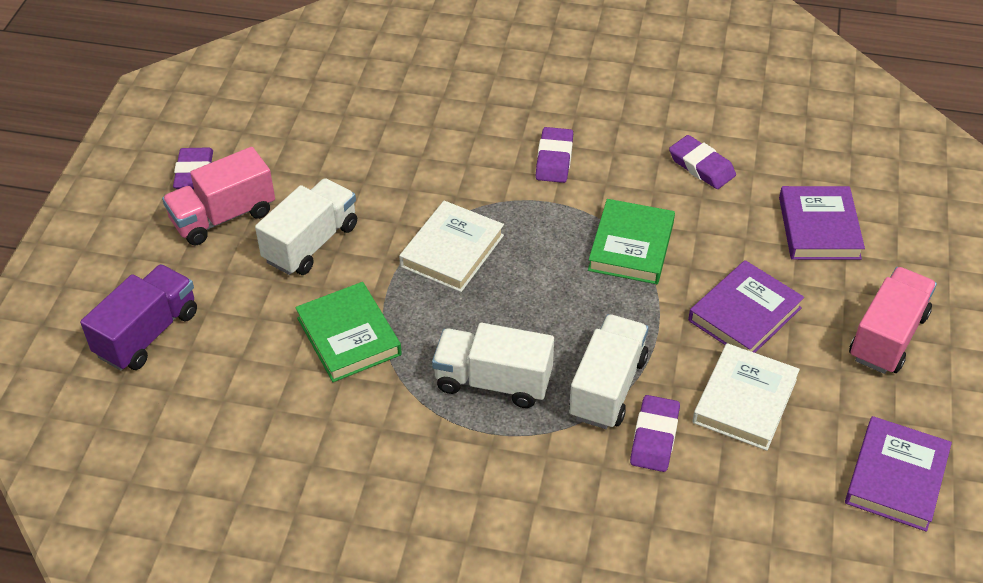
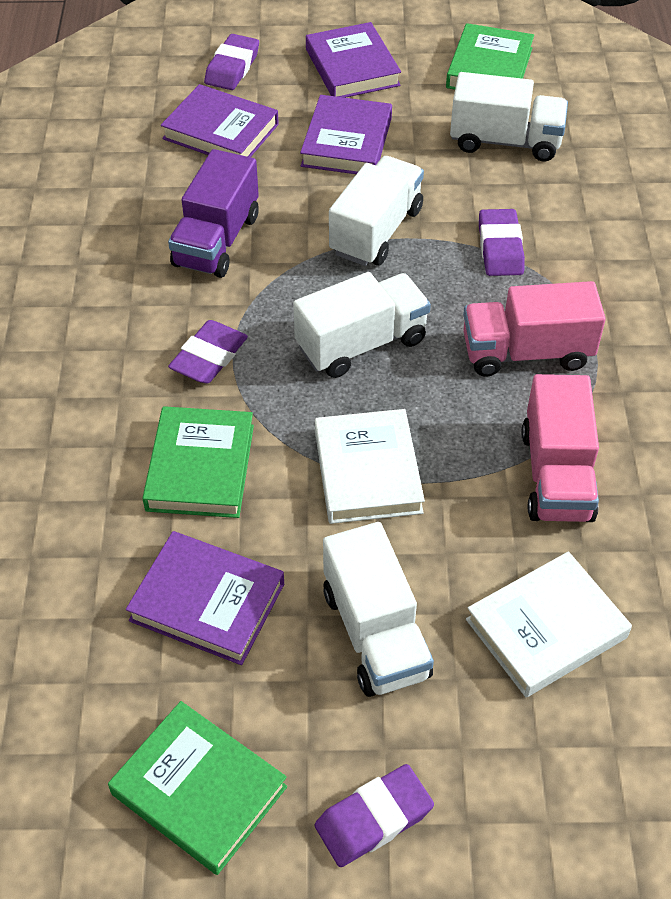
green book: 2 -> 3
purple book: 3 -> 4
white truck: 3 -> 4

